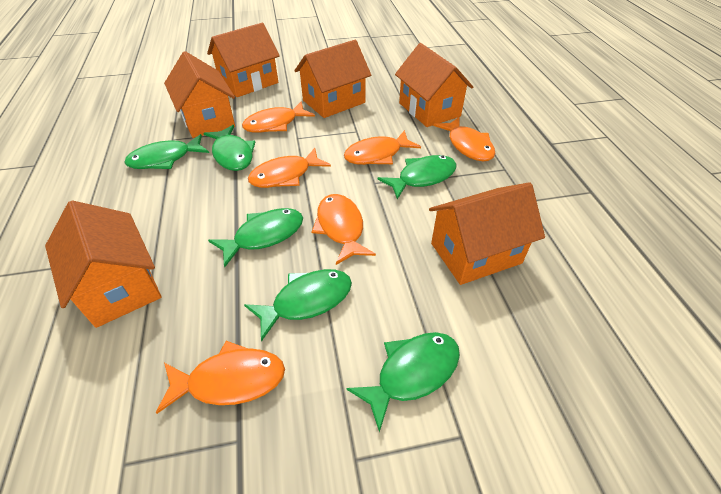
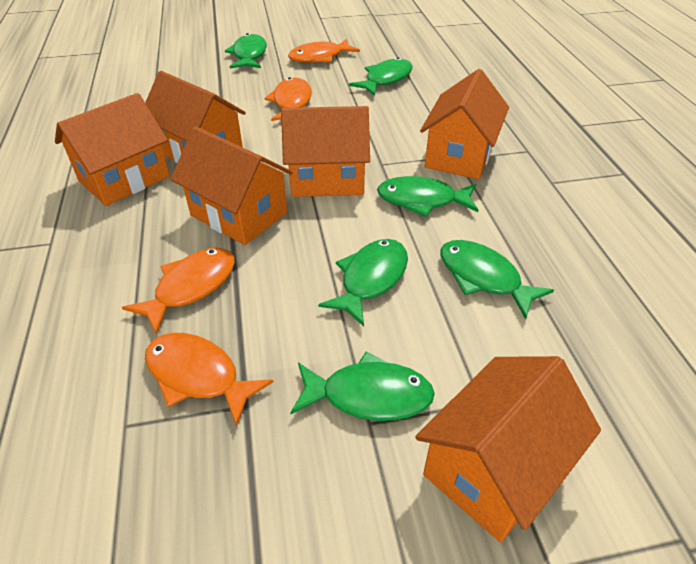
orange fish: 6 -> 4

